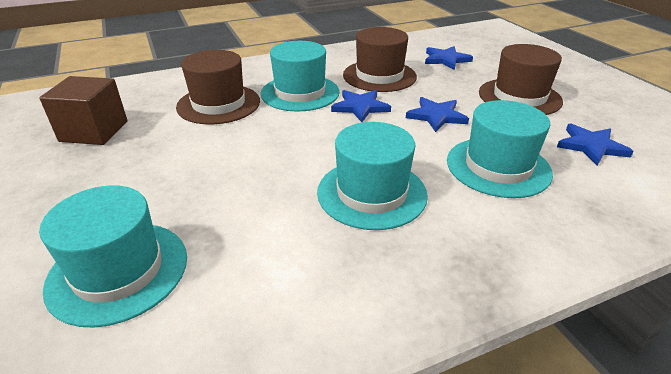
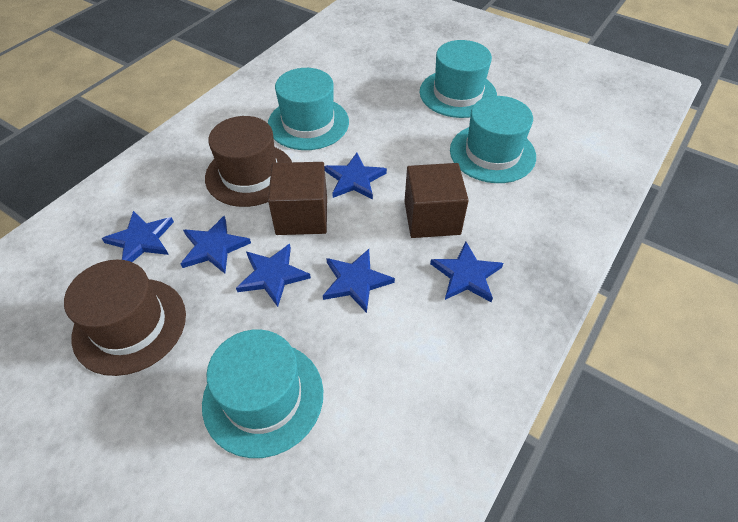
blue star: 4 -> 6
brown cube: 1 -> 2
brown hat: 3 -> 2

